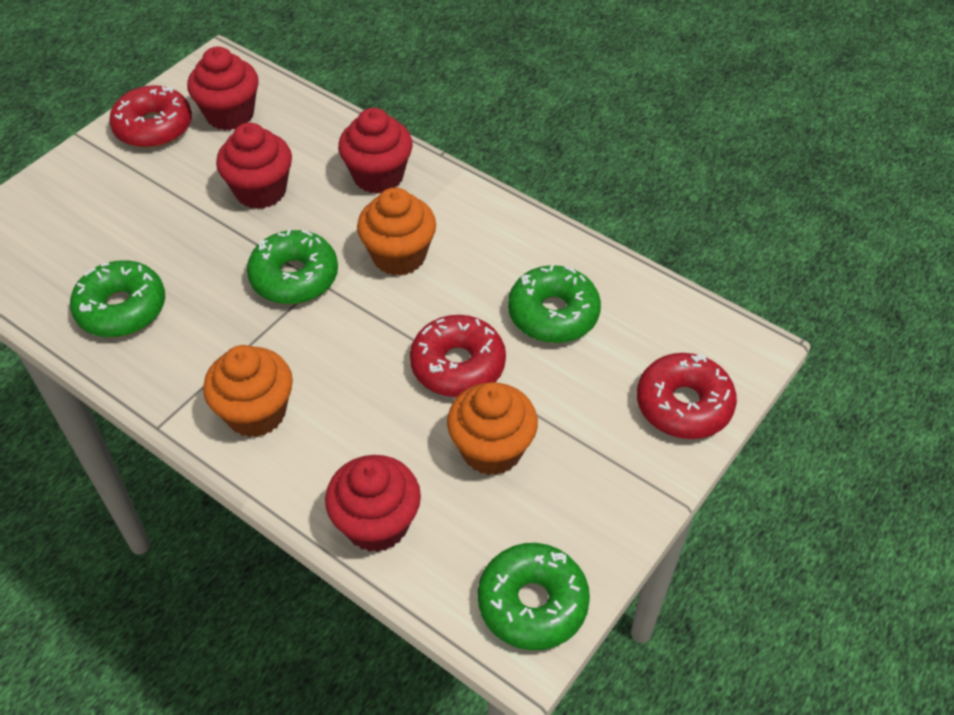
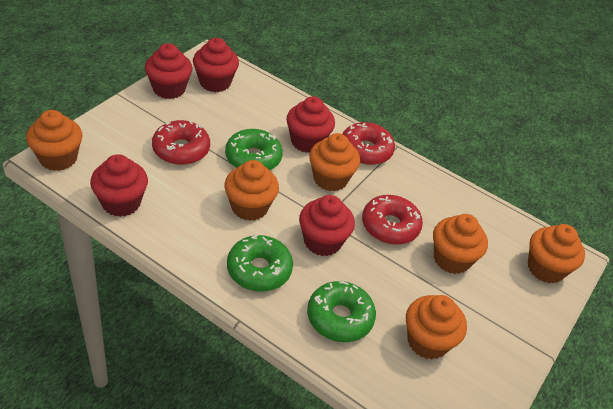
green donut: 4 -> 3
orange cupcake: 3 -> 6
red cupcake: 4 -> 5

